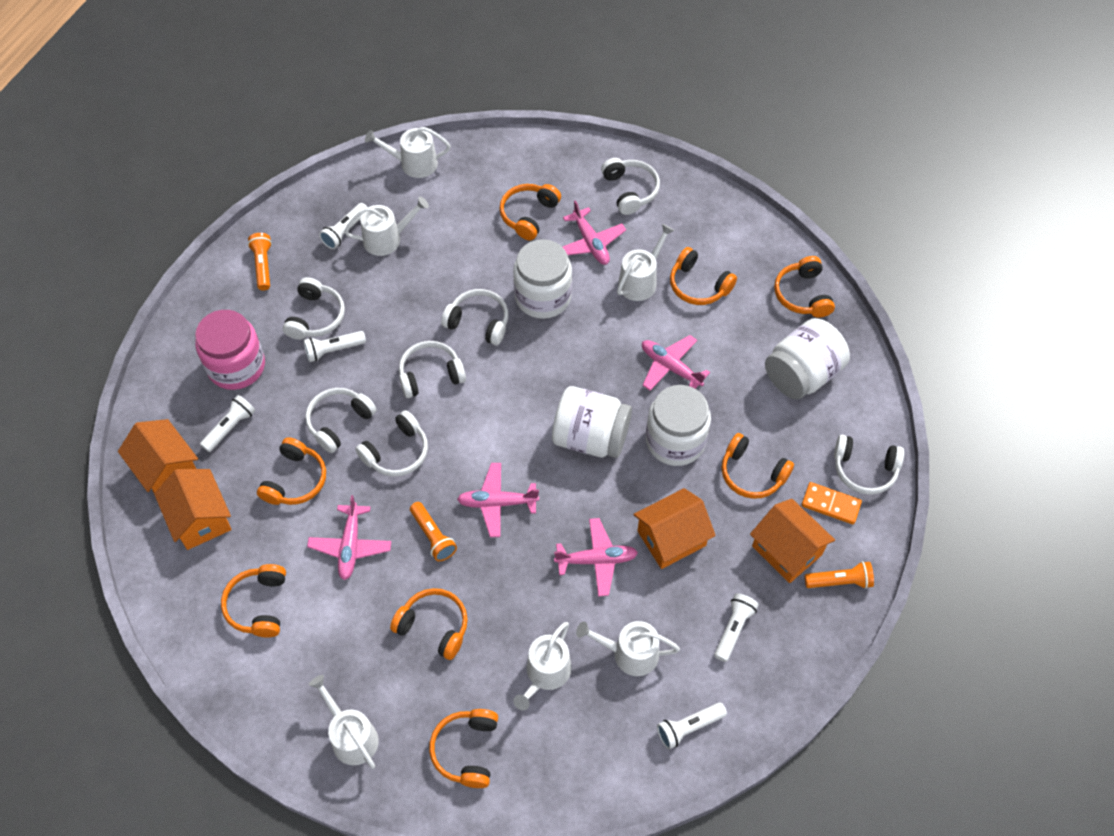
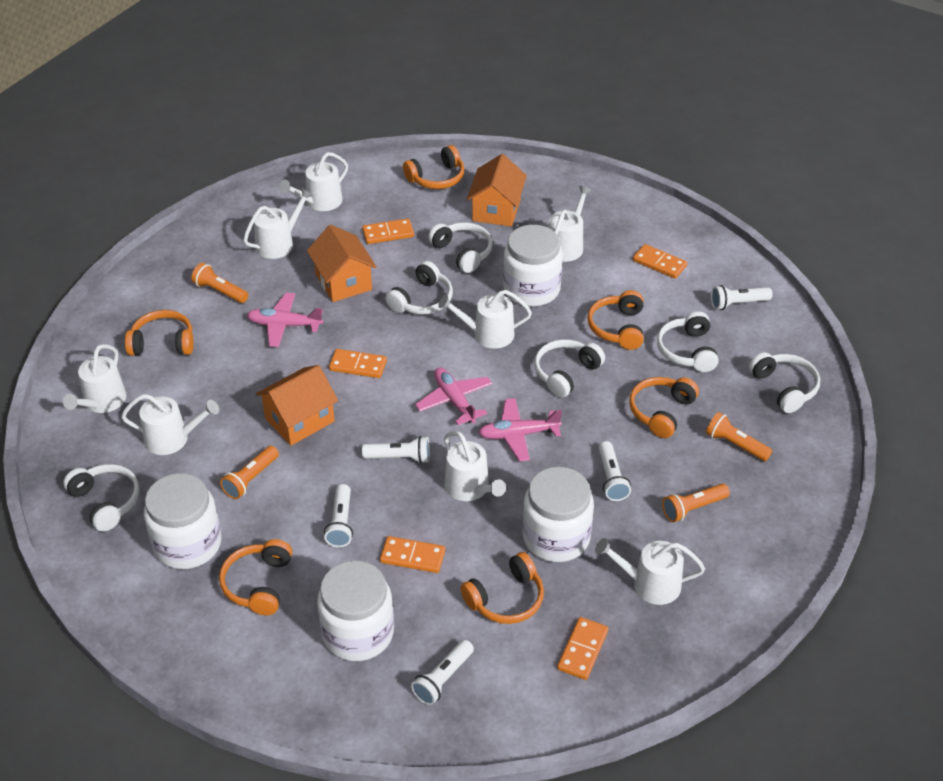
orange domino: 1 -> 5
orange flashlight: 3 -> 4
orange headphones: 8 -> 6
orange house: 4 -> 3
pink jar: 1 -> 0
pink plane: 5 -> 3
white headphones: 7 -> 6
white watering can: 6 -> 8

